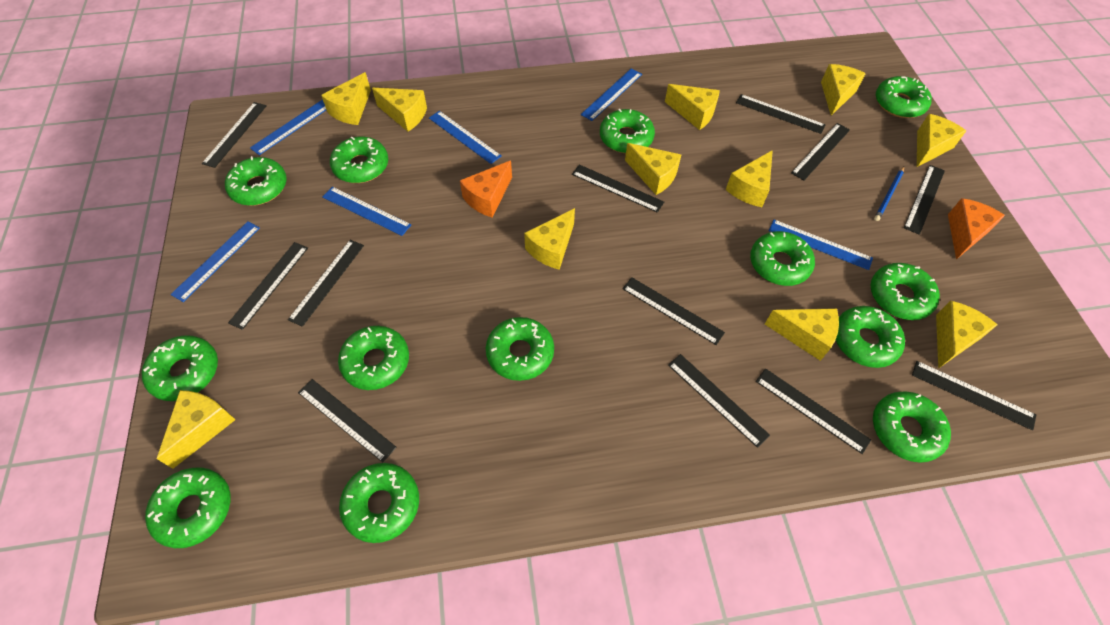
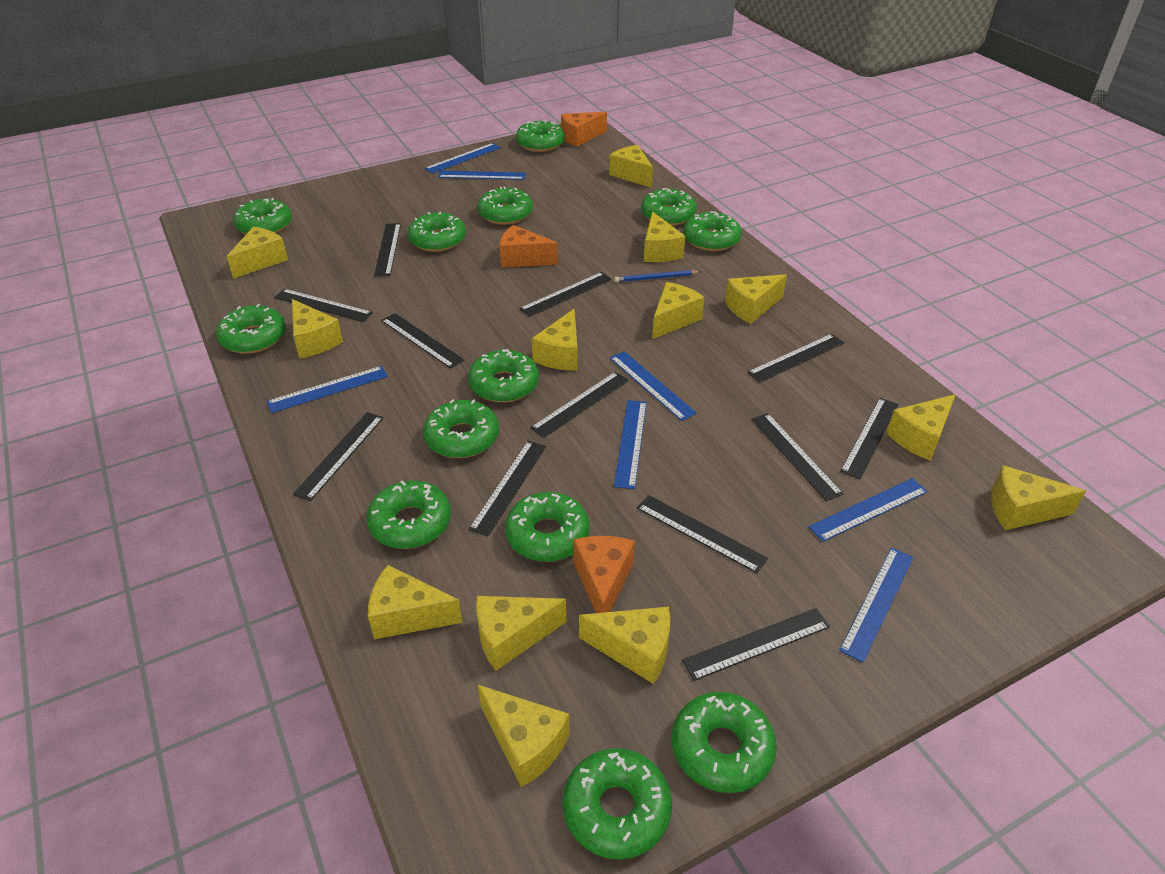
blue ruler: 6 -> 7
orange cheese: 2 -> 3
yellow cheese: 11 -> 13

